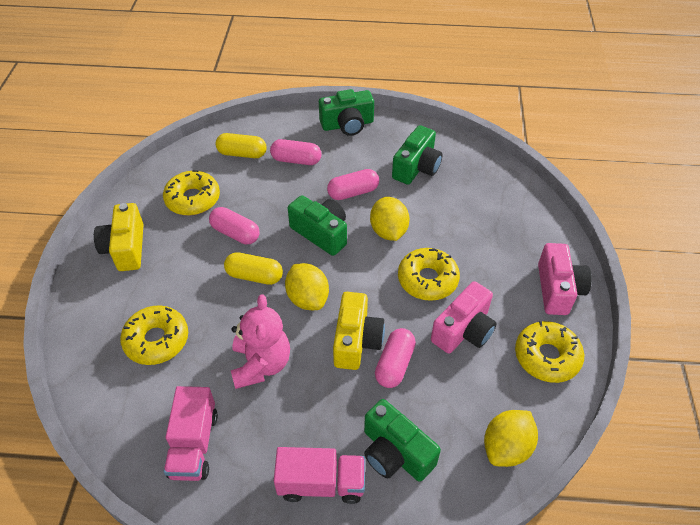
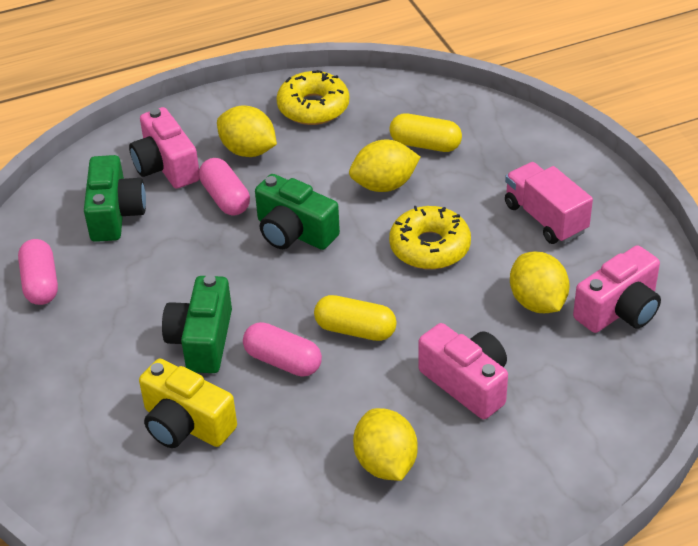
green camera: 4 -> 3
pink camera: 2 -> 3
pink capsule: 4 -> 3
pink teddy bear: 1 -> 0
pink truck: 2 -> 1
yellow camera: 2 -> 1
yellow donut: 4 -> 2
yellow lemon: 3 -> 4

